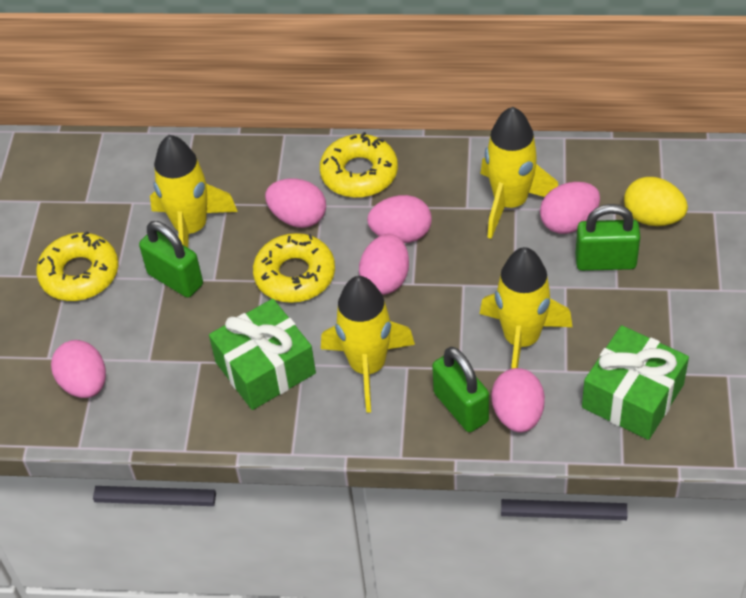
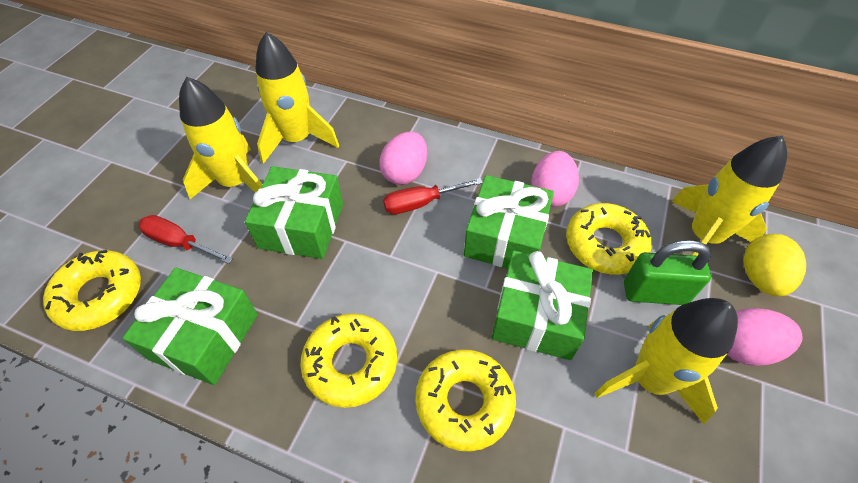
green gift: 2 -> 4
green padlock: 3 -> 1
pink egg: 6 -> 3
red screwdriver: 0 -> 2
yellow donut: 3 -> 4

